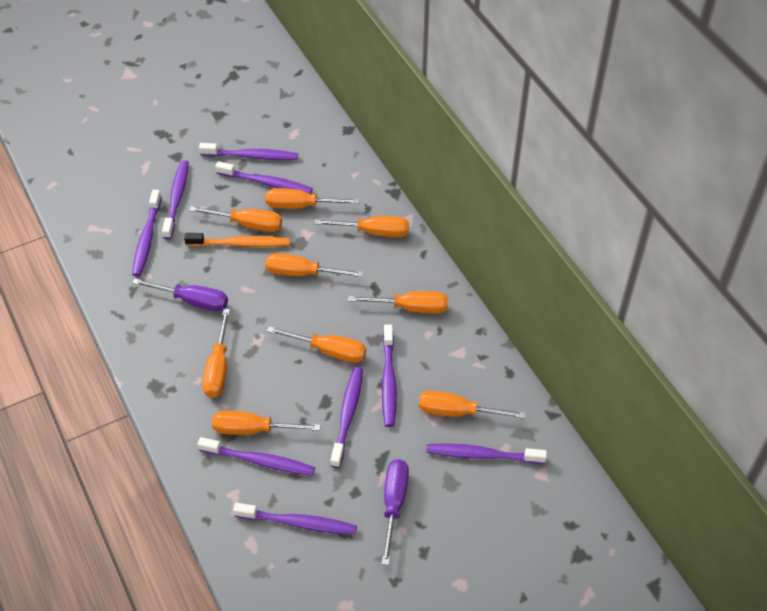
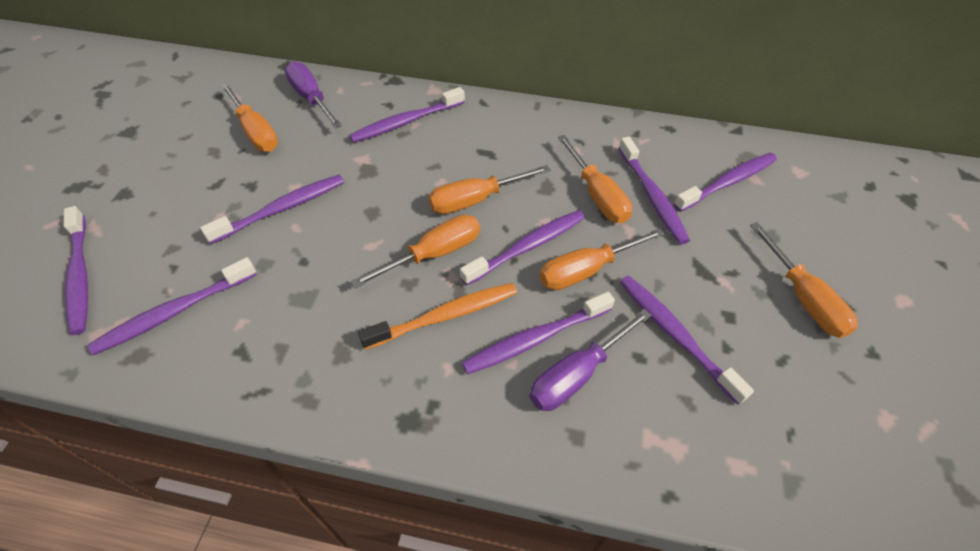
orange screwdriver: 9 -> 6

